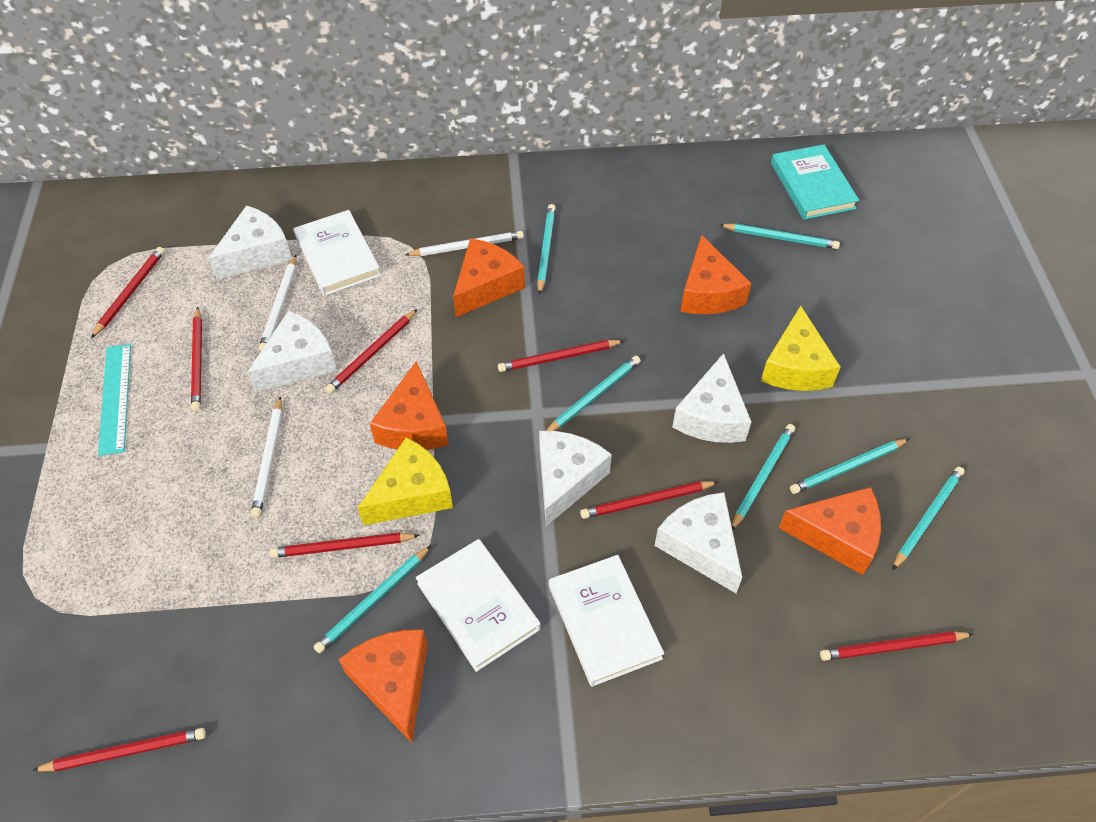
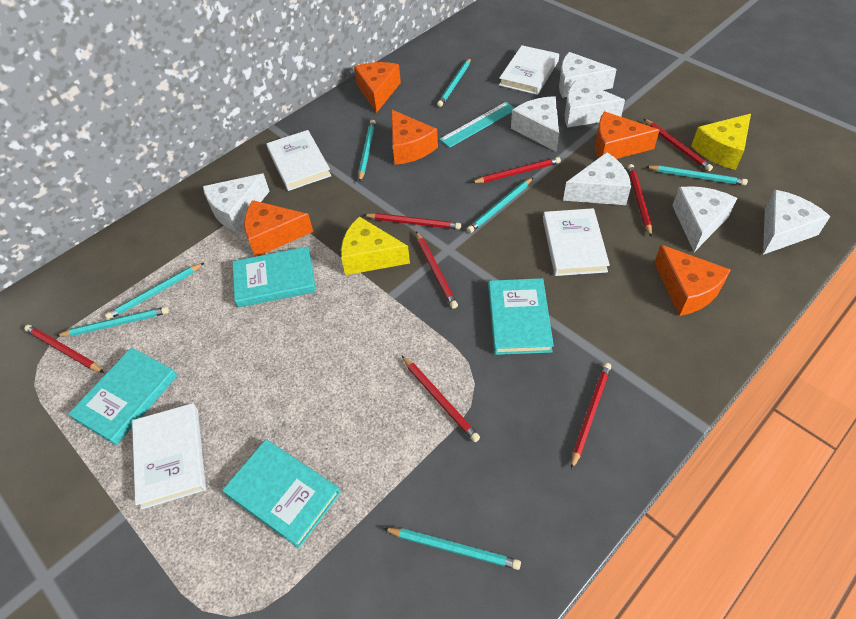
turquoise book: 1 -> 4
white book: 3 -> 4
white cheese: 5 -> 7
white pencil: 3 -> 0

